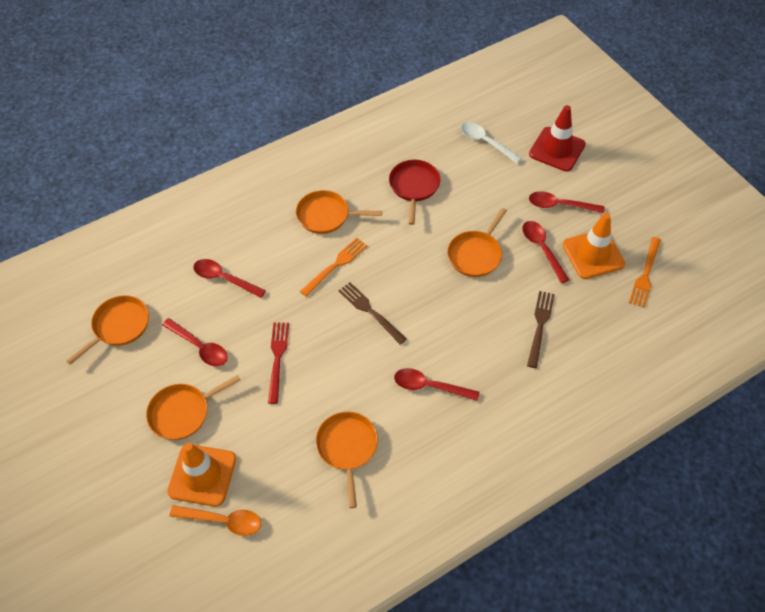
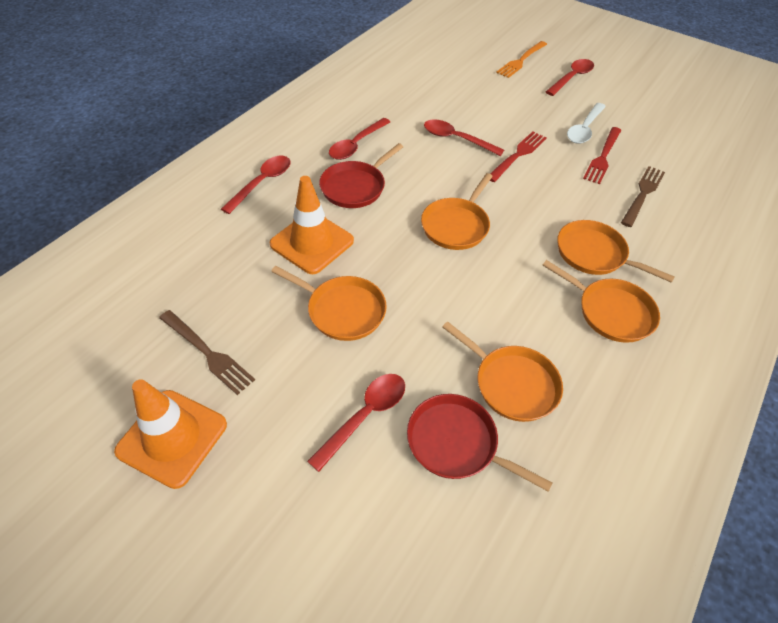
orange fork: 2 -> 1
orange spoon: 1 -> 0
red fork: 1 -> 2
red pan: 1 -> 2
red traffic cone: 1 -> 0

